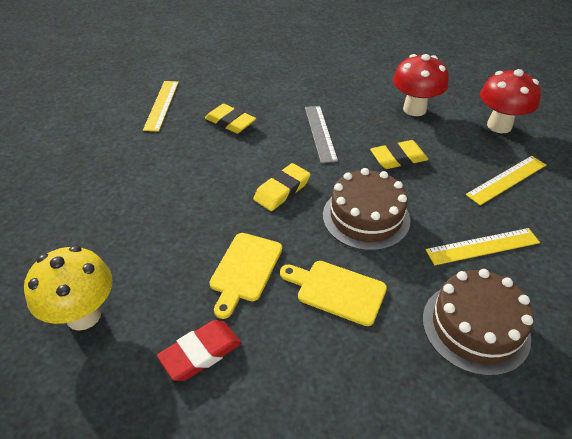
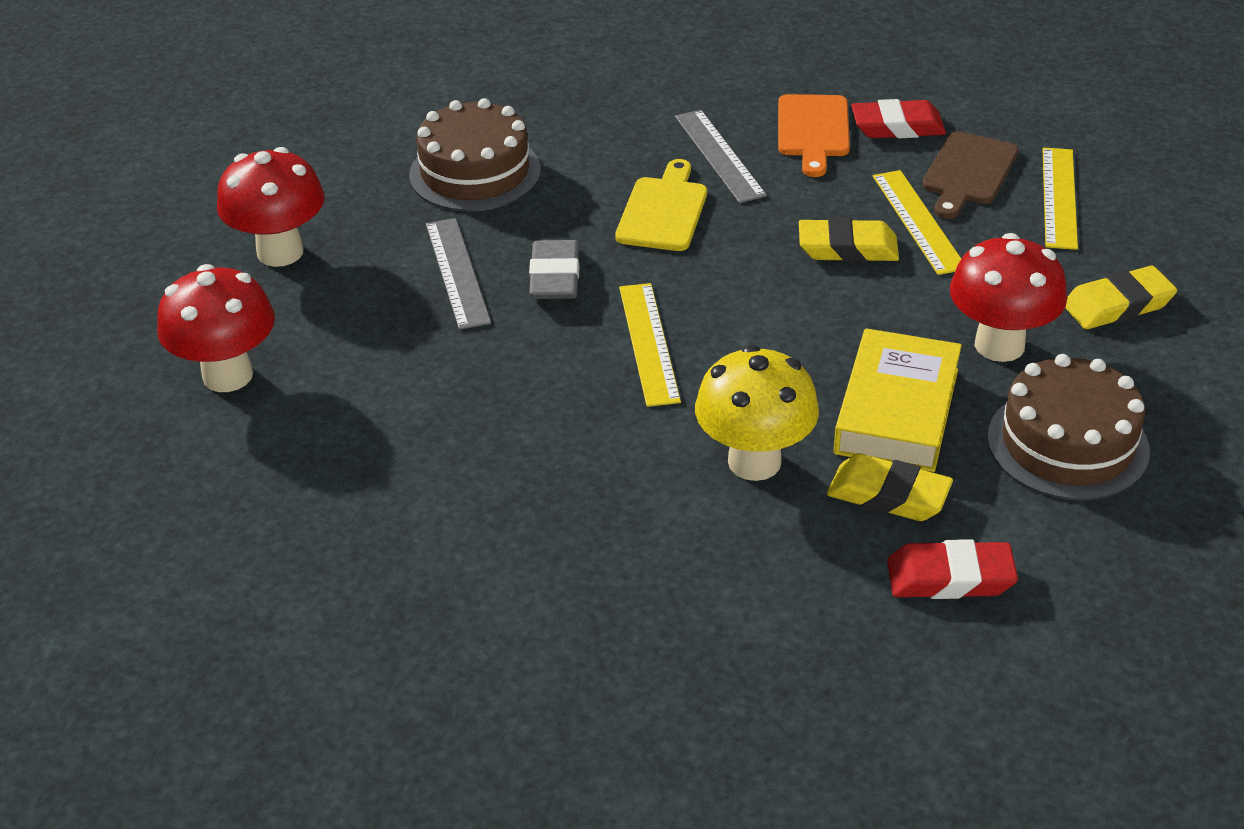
brown cutting board: 0 -> 1
grey eraser: 0 -> 1
grey ruler: 1 -> 2
orange cutting board: 0 -> 1
red eraser: 1 -> 2
red mushroom: 2 -> 3
yellow book: 0 -> 1
yellow cutting board: 2 -> 1

